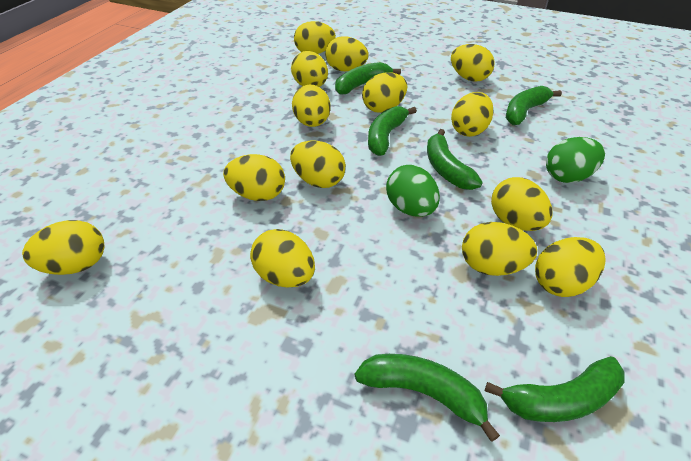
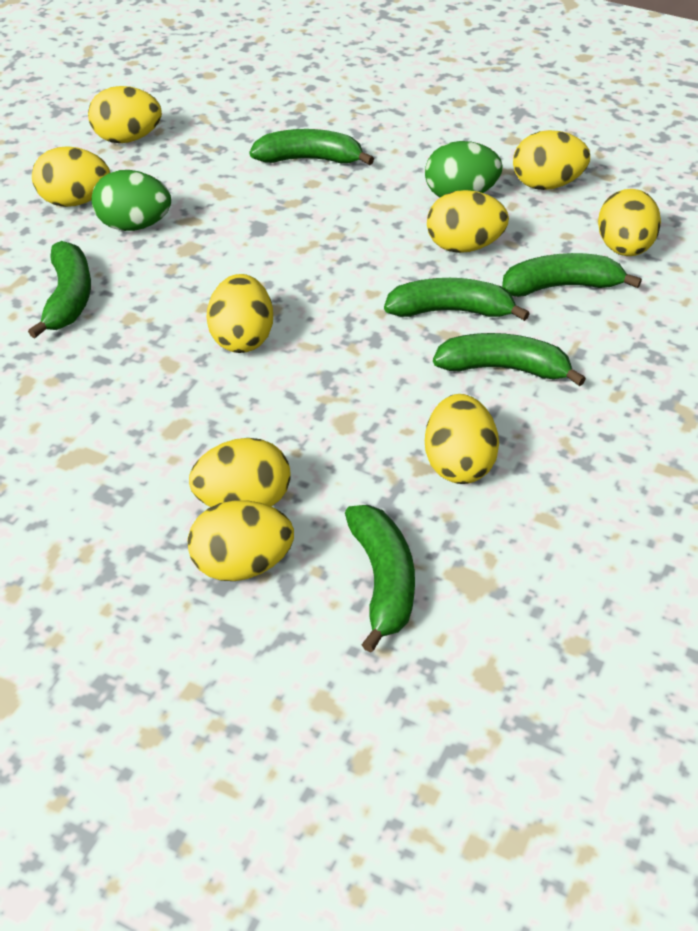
yellow egg: 14 -> 9

